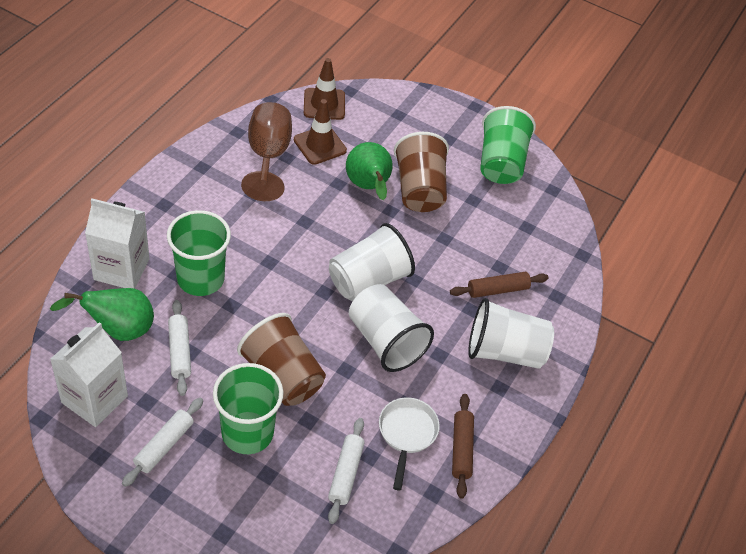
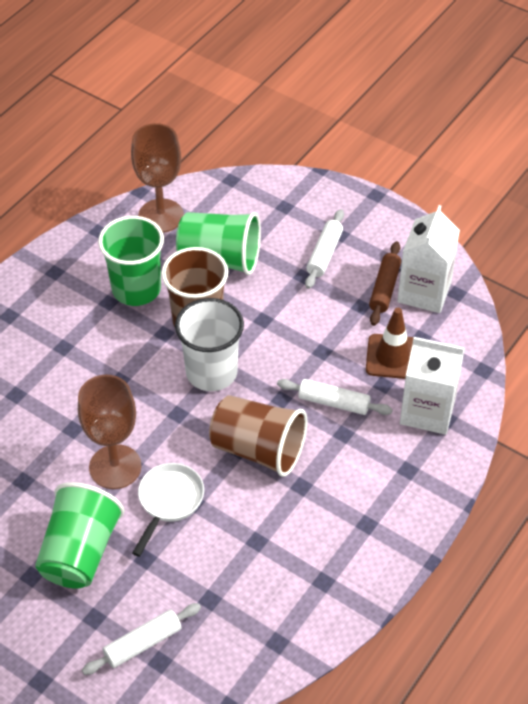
brown goblet: 1 -> 2
brown rolling pin: 2 -> 1
brown traffic cone: 2 -> 1
green pear: 2 -> 0
white cup: 3 -> 1

